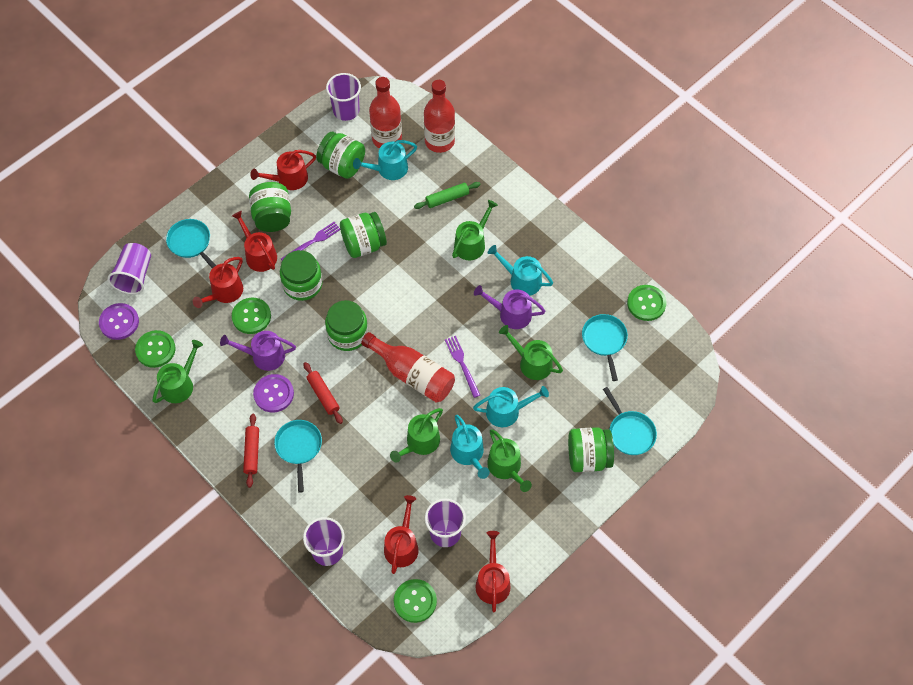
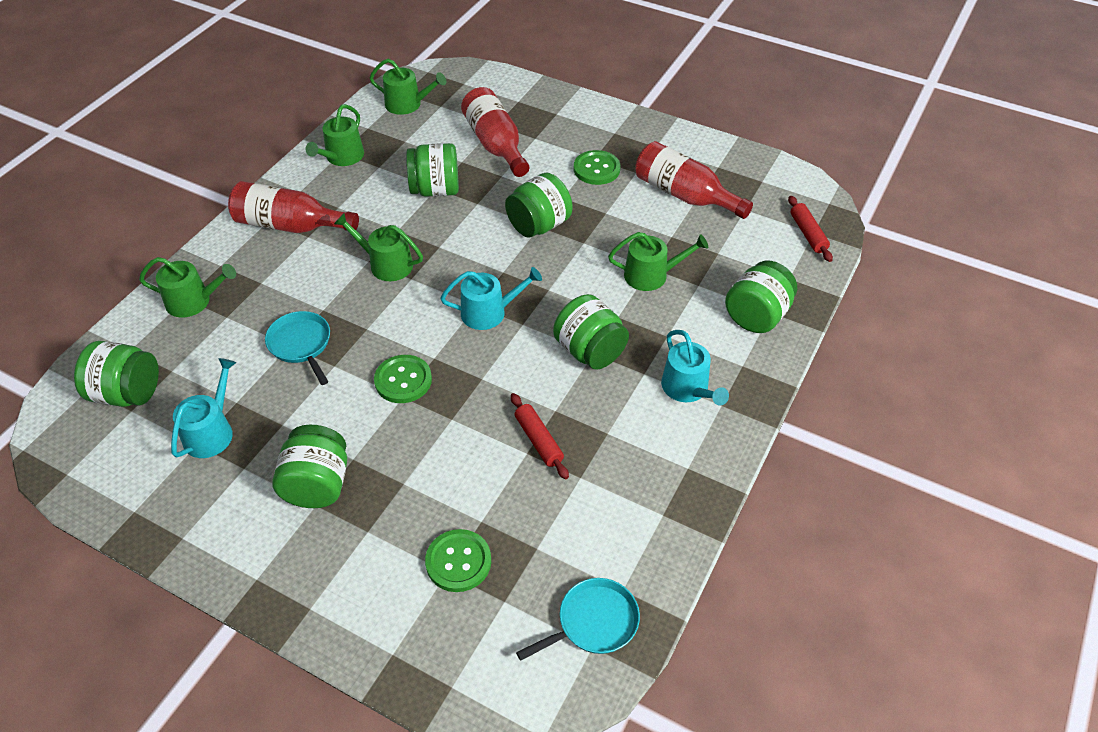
green button: 4 -> 3
green rolling pin: 1 -> 0
purple button: 2 -> 0
purple cup: 4 -> 0
purple fork: 2 -> 0
purple watering can: 2 -> 0
red watering can: 5 -> 0
turquoise pan: 4 -> 2
turquoise watering can: 4 -> 3

